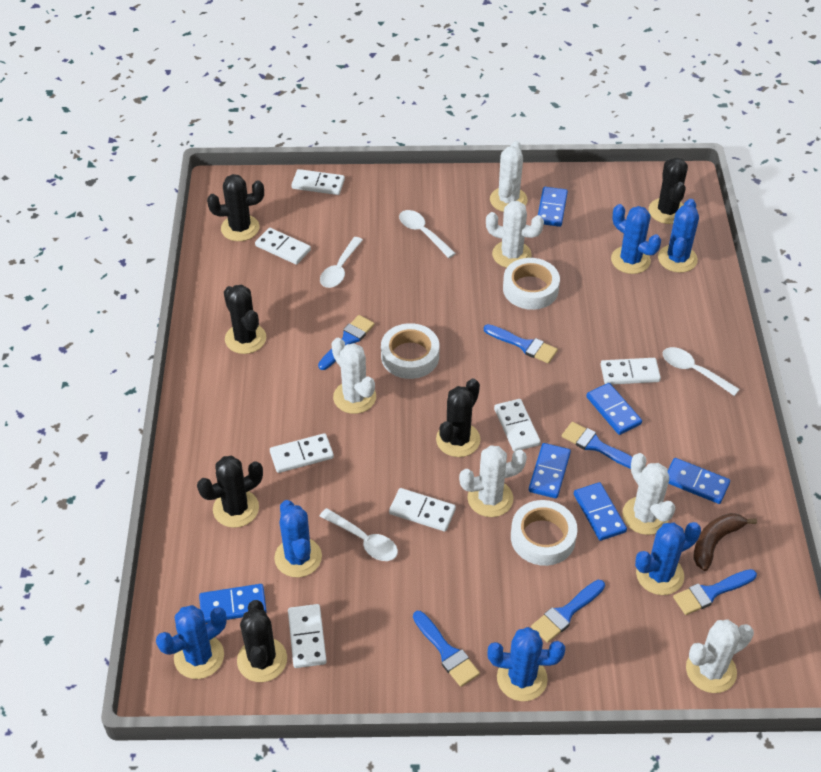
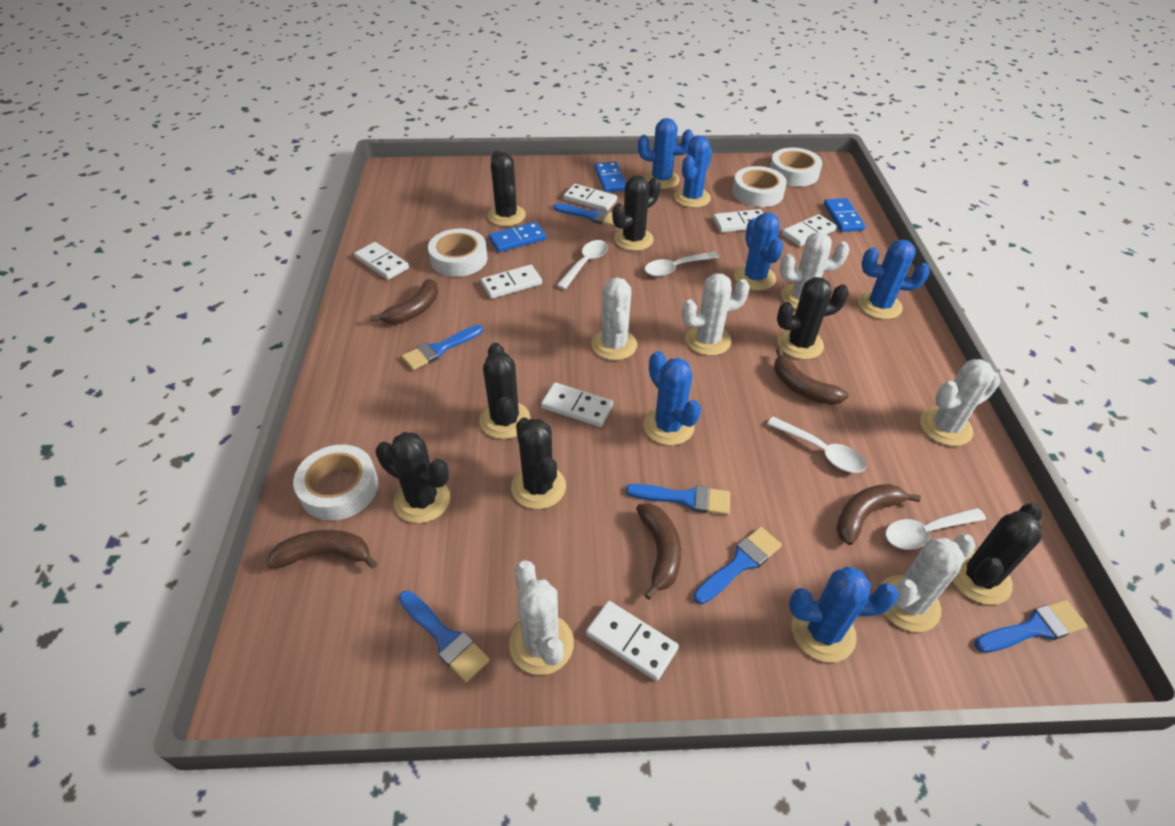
black cactus: 6 -> 7
blue domino: 6 -> 3
brown banana: 1 -> 5
white tape: 3 -> 4

